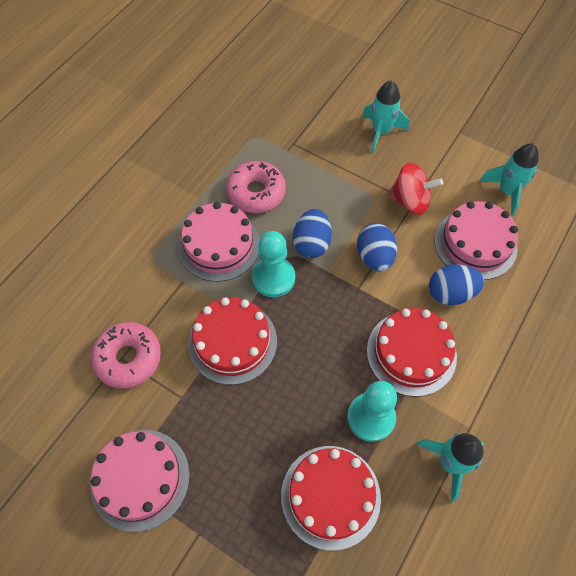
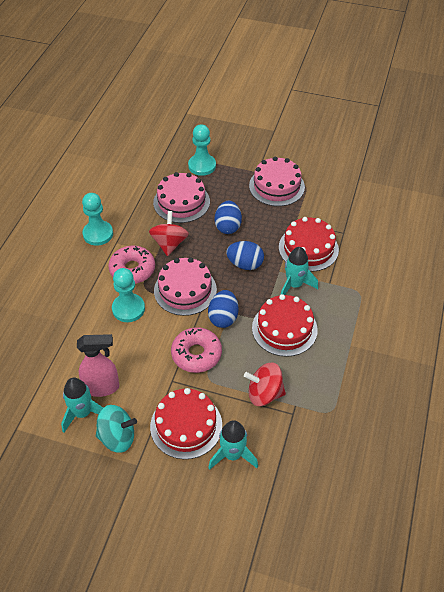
pink spray bottle: 0 -> 1
red spinning top: 1 -> 2
turquoise pawn: 2 -> 3
turquoise spinning top: 0 -> 1

